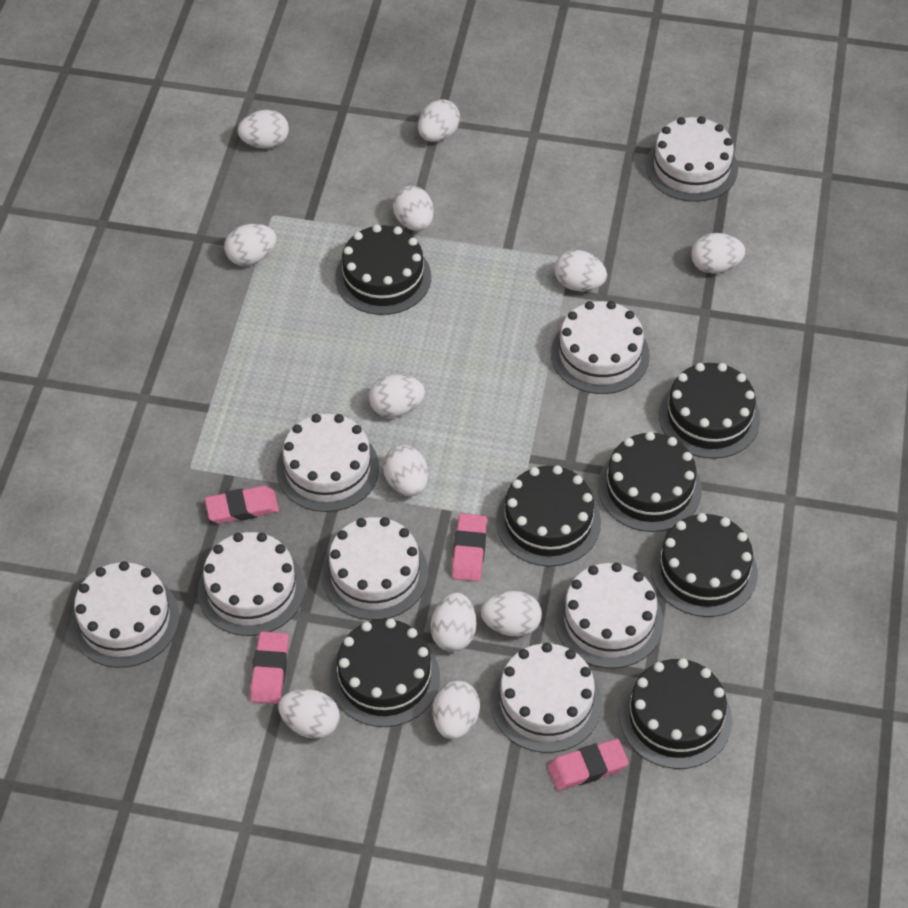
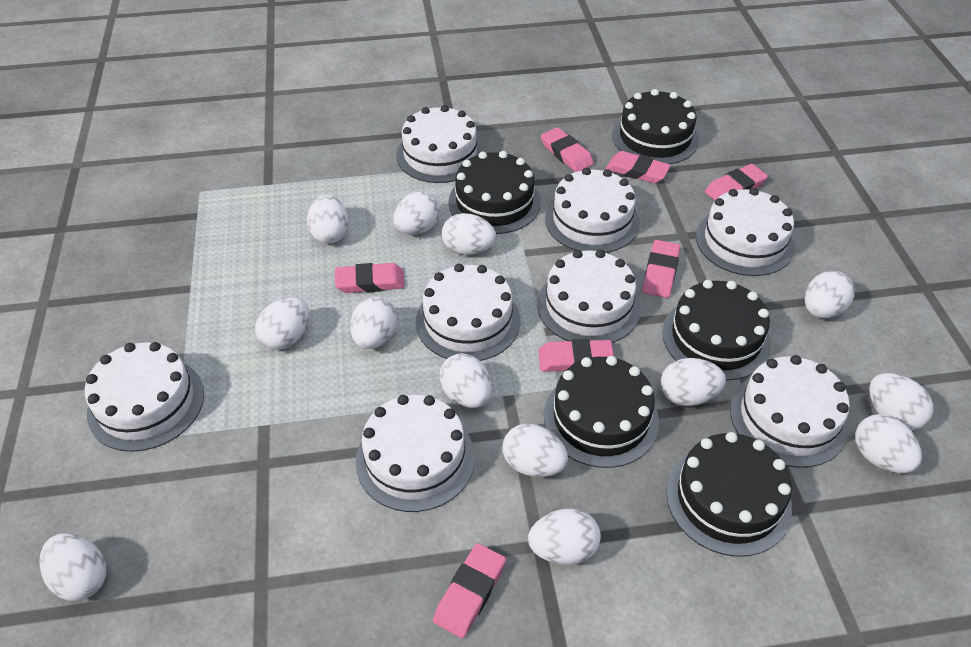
black cake: 7 -> 5
pink eraser: 4 -> 7
white egg: 12 -> 13

